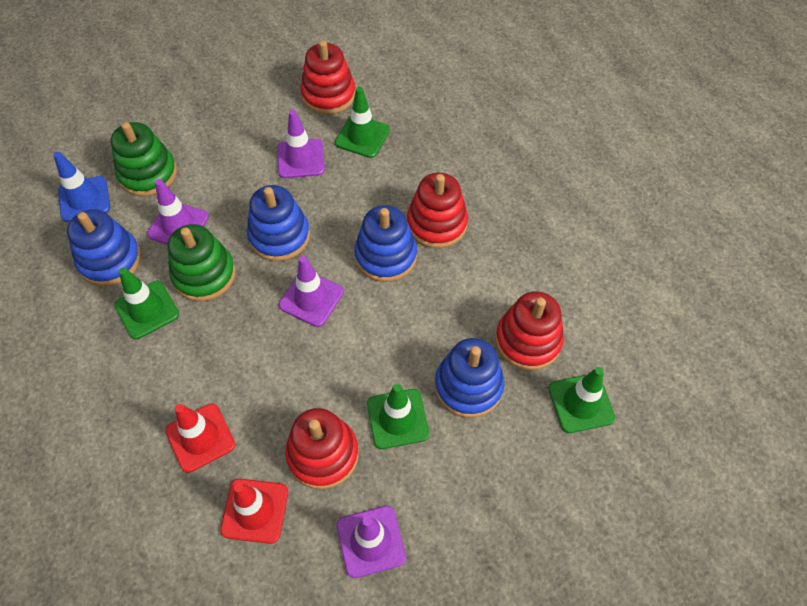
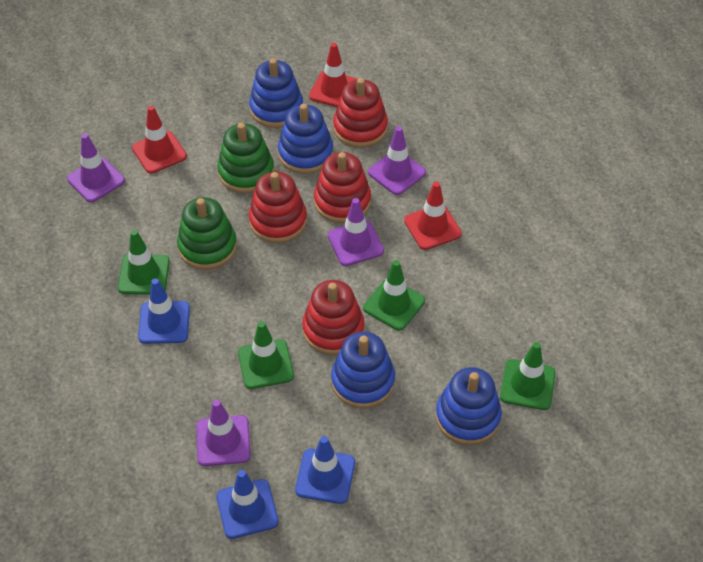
blue traffic cone: 1 -> 3
red traffic cone: 2 -> 3

